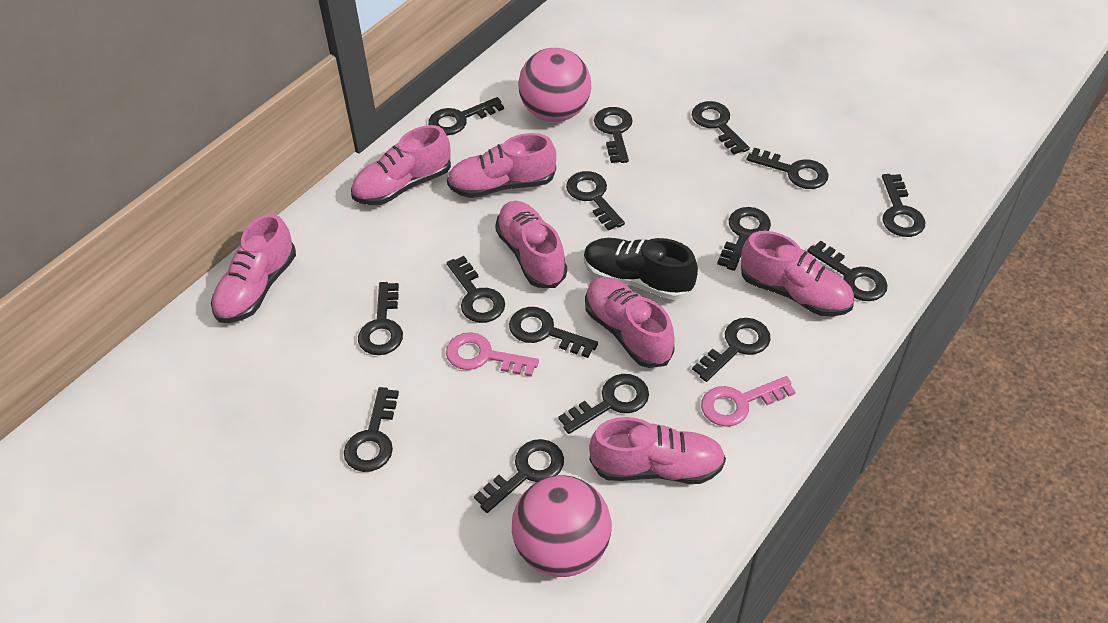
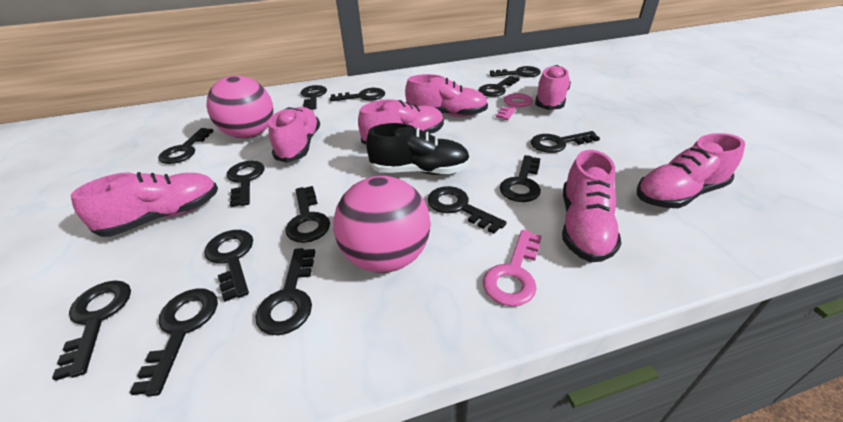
black key: 15 -> 14

